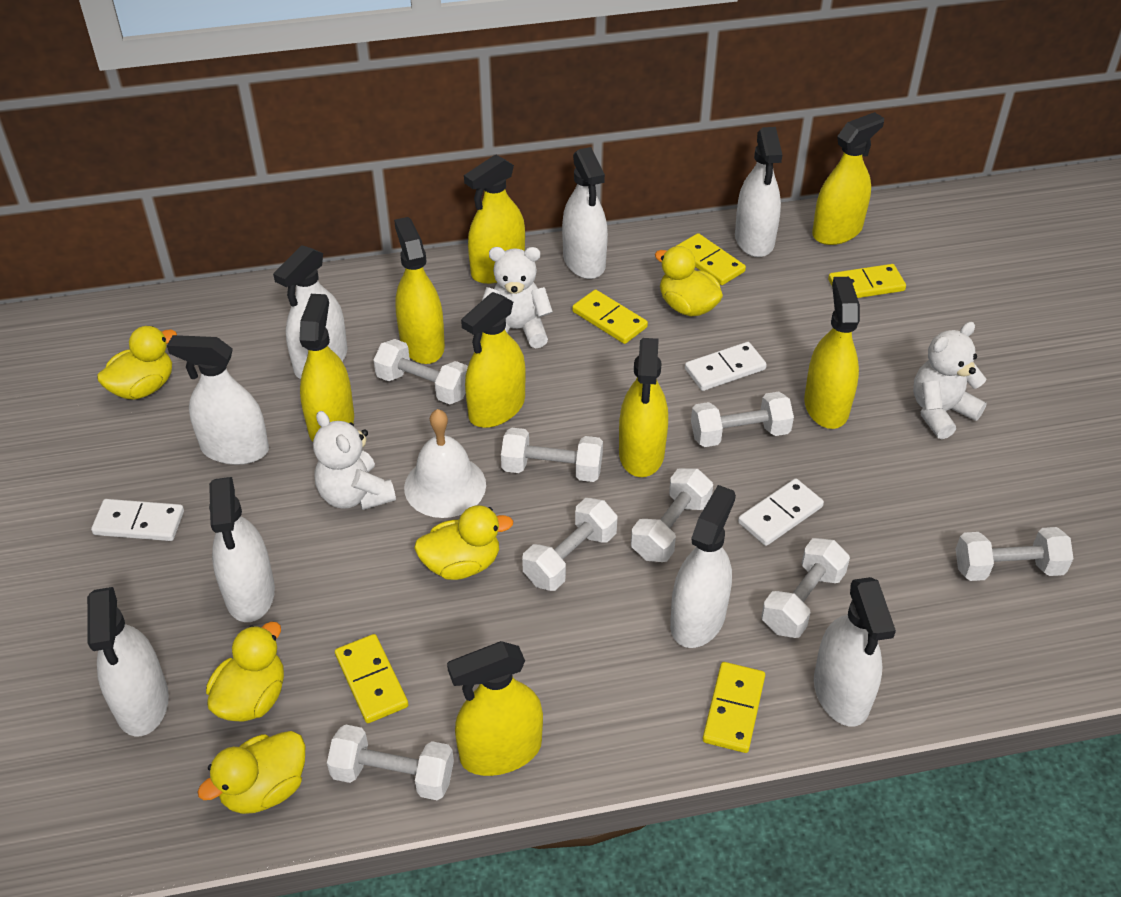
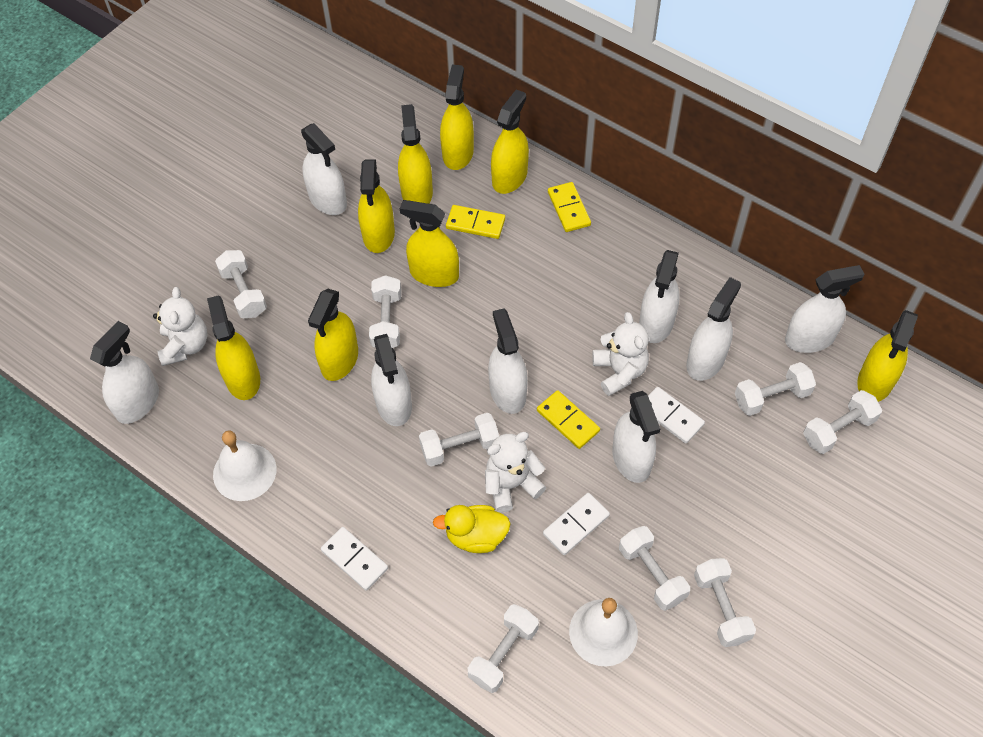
white bell: 1 -> 2
yellow domino: 5 -> 3
yellow duck: 5 -> 1

